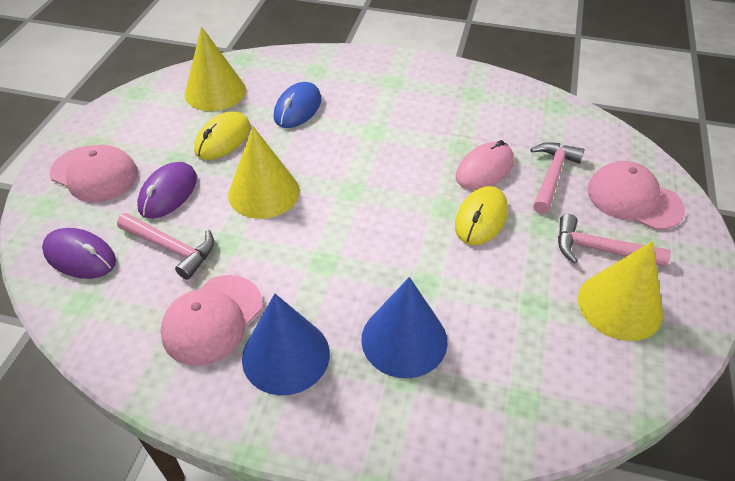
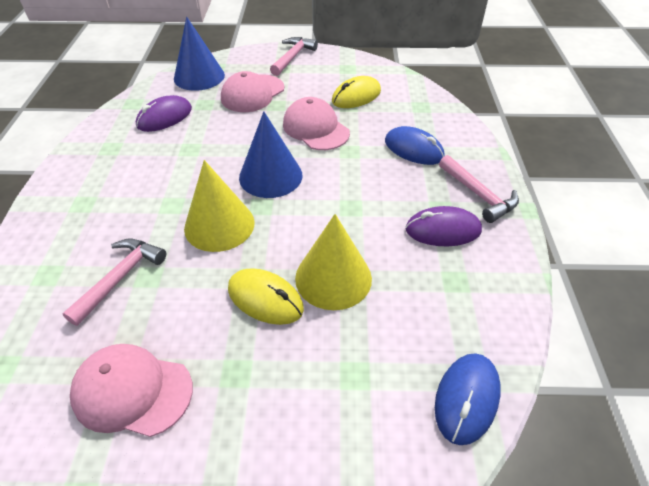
blue mouse: 1 -> 2
pink mouse: 1 -> 0
yellow cone: 3 -> 2

